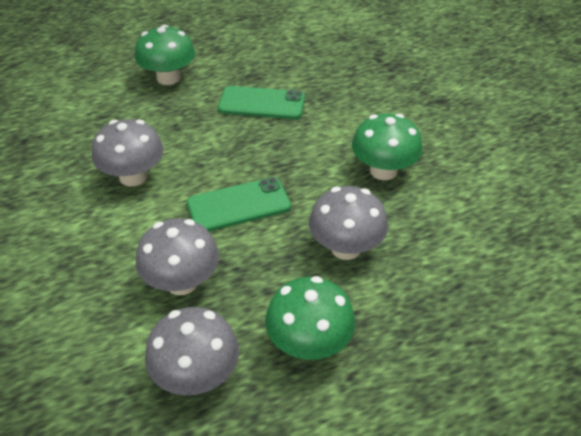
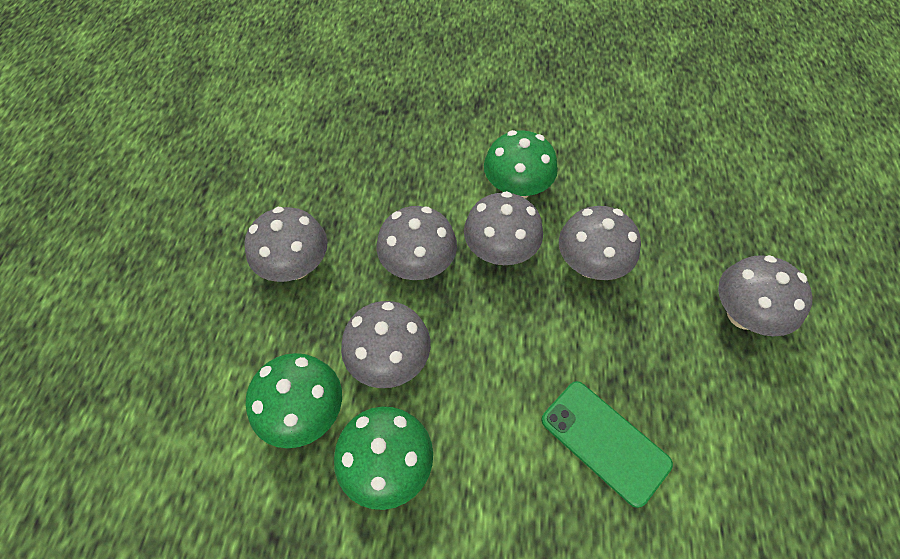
green phone: 2 -> 1
grey mushroom: 4 -> 6

